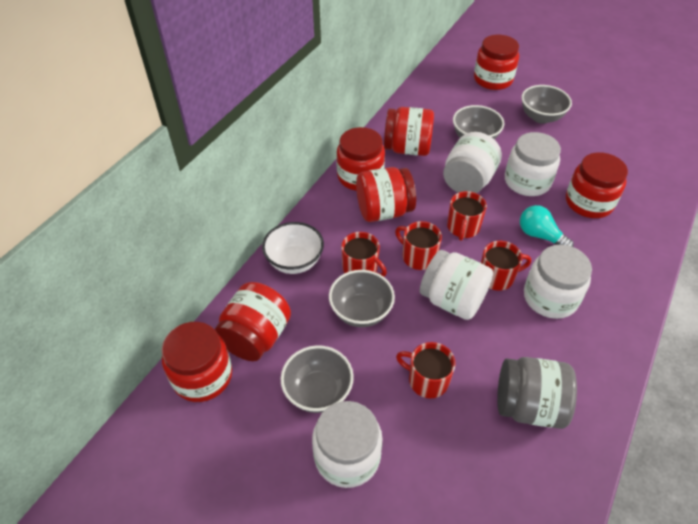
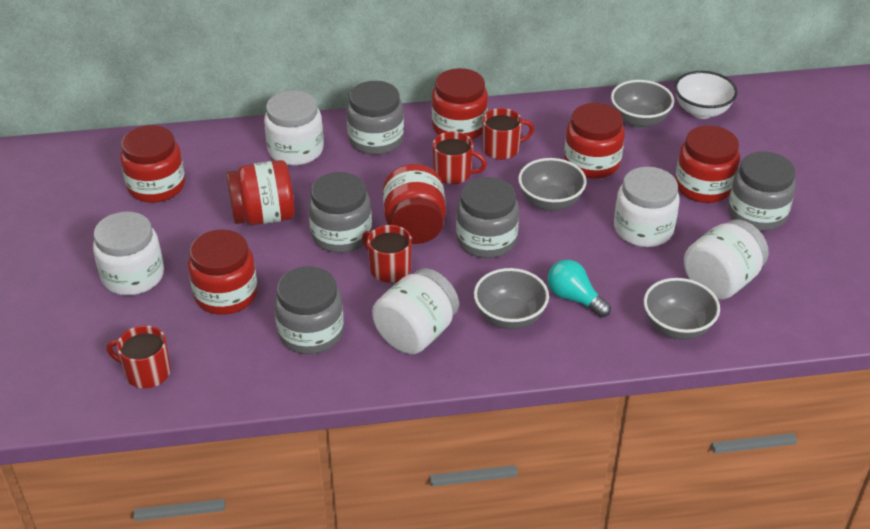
grey jar: 1 -> 5
red mug: 5 -> 4

